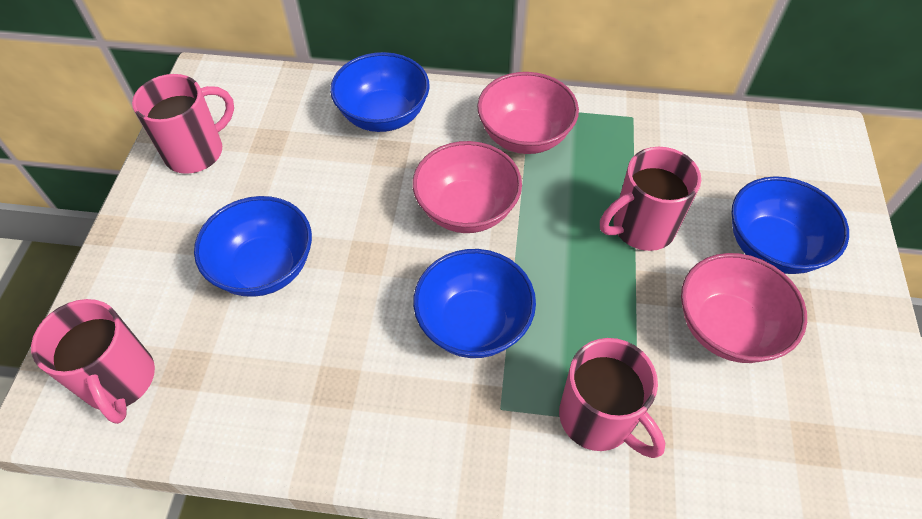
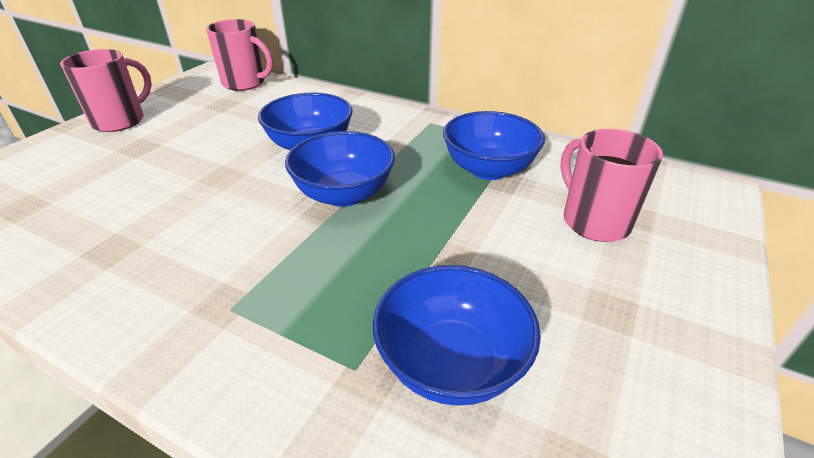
pink bowl: 3 -> 0
pink mug: 4 -> 3

